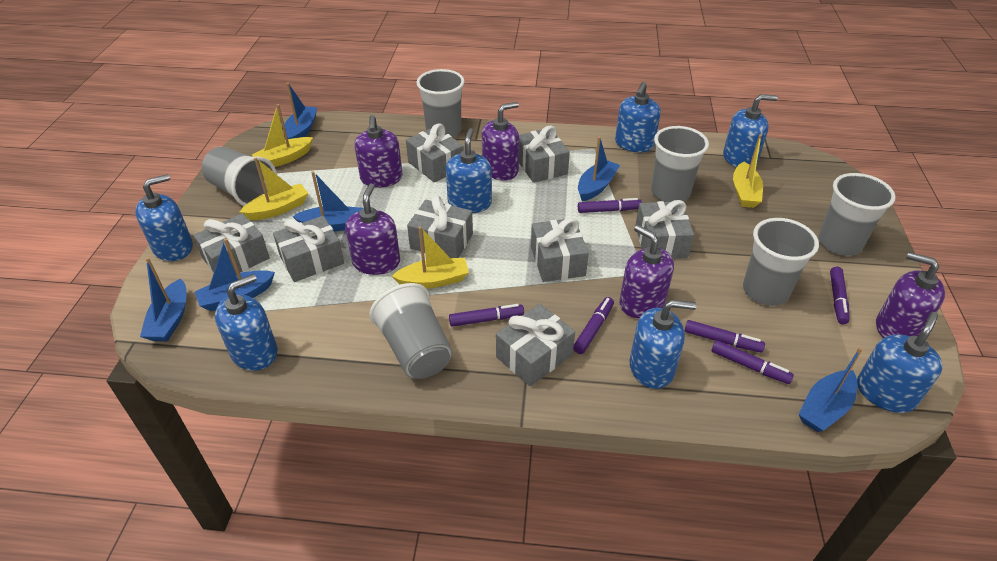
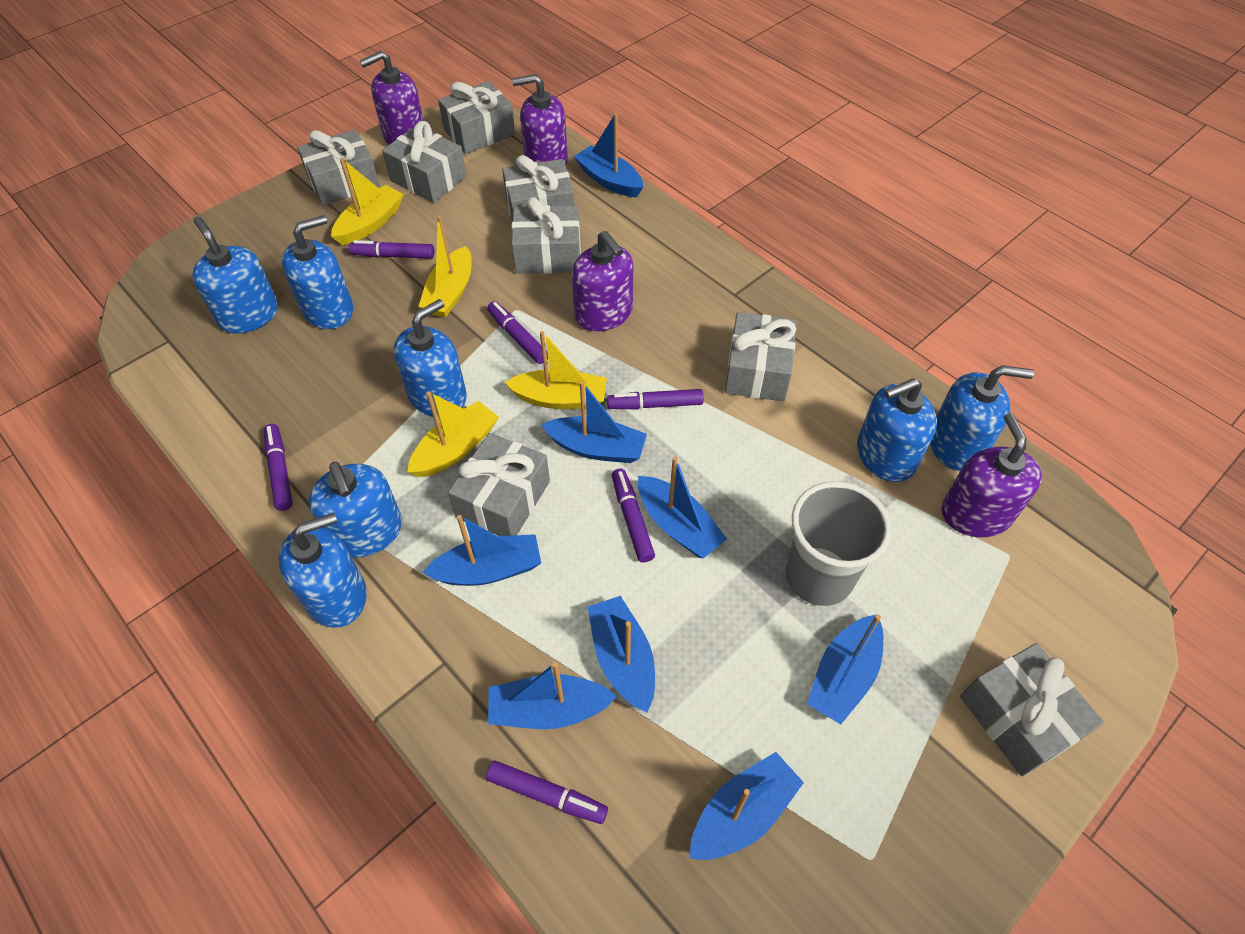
blue boat: 6 -> 8
grey cup: 6 -> 1
purple soap dispenser: 5 -> 4

